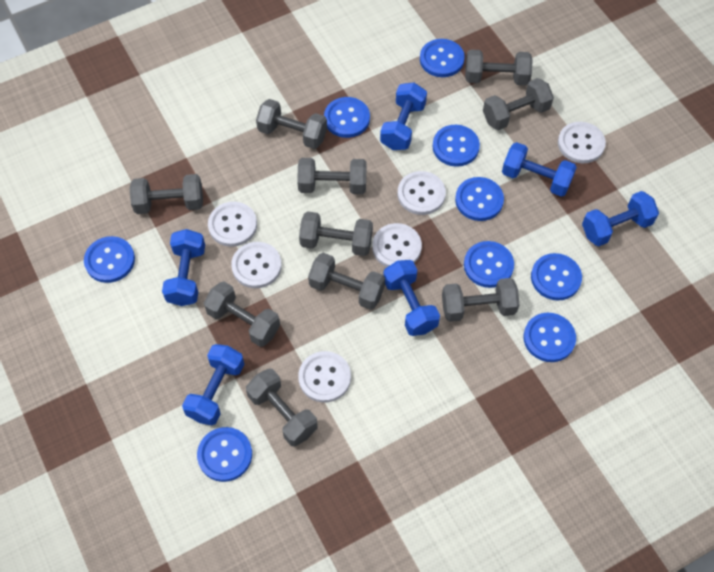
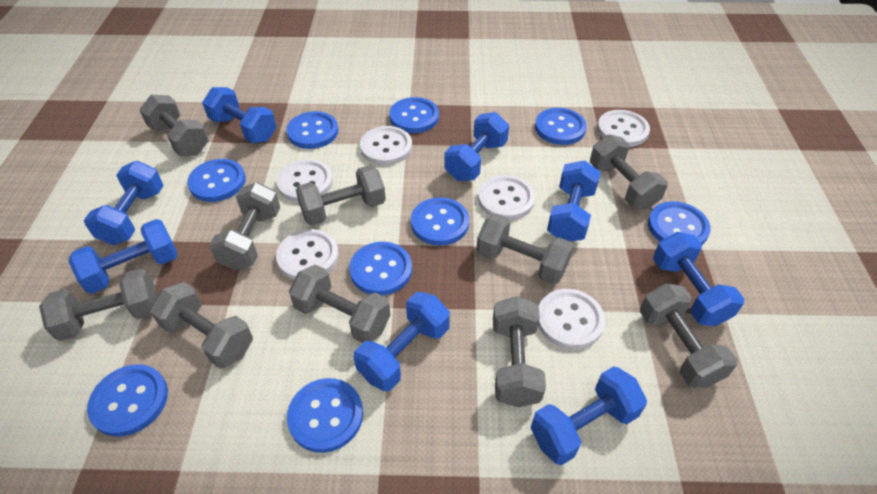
blue dumbbell: 6 -> 8

